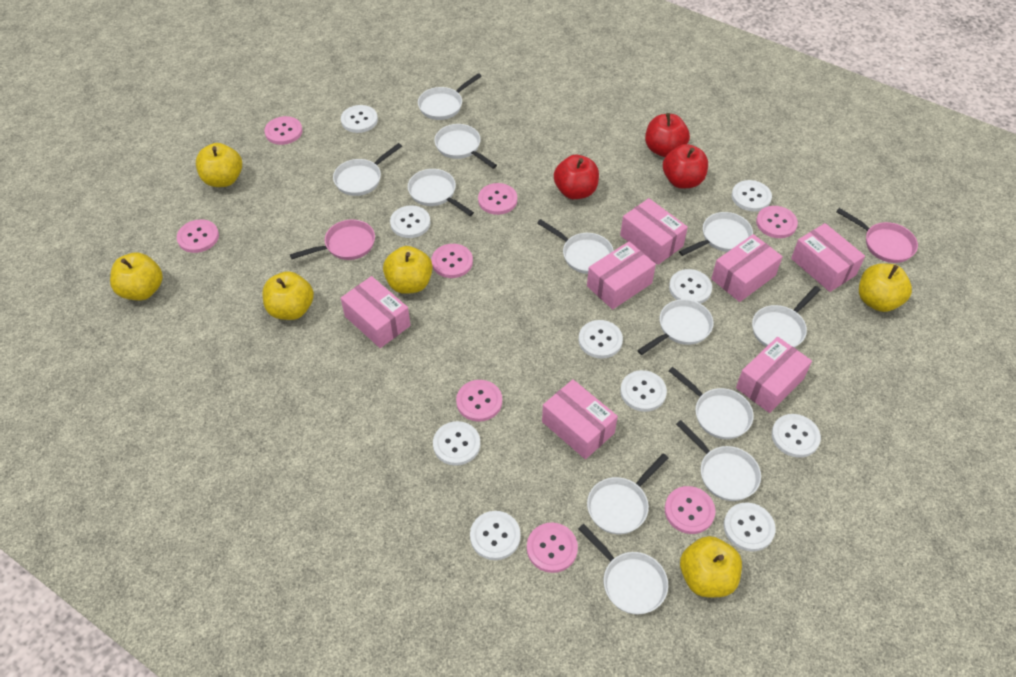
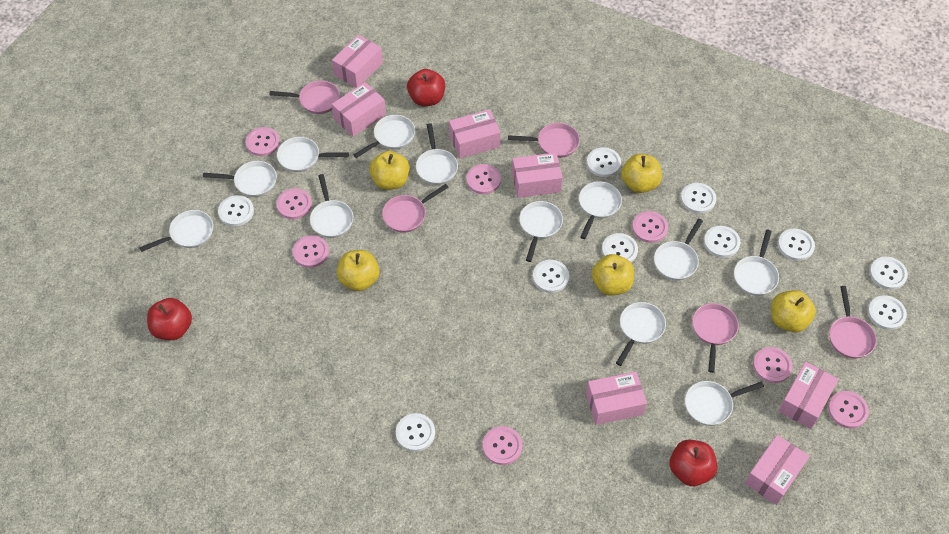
pink pan: 2 -> 5
yellow apple: 6 -> 5

